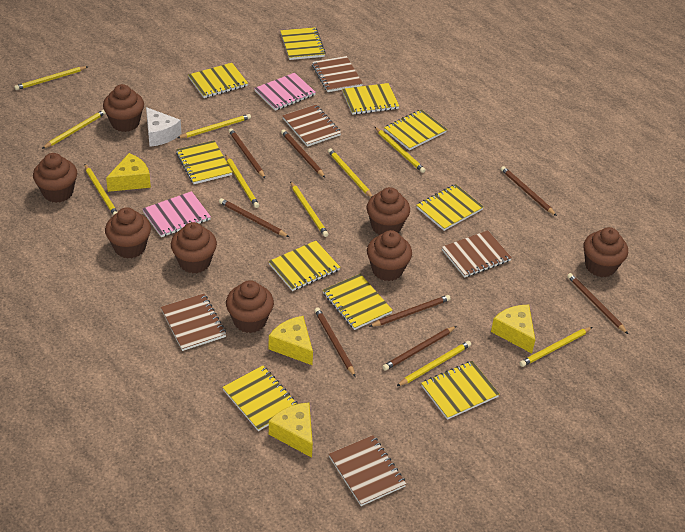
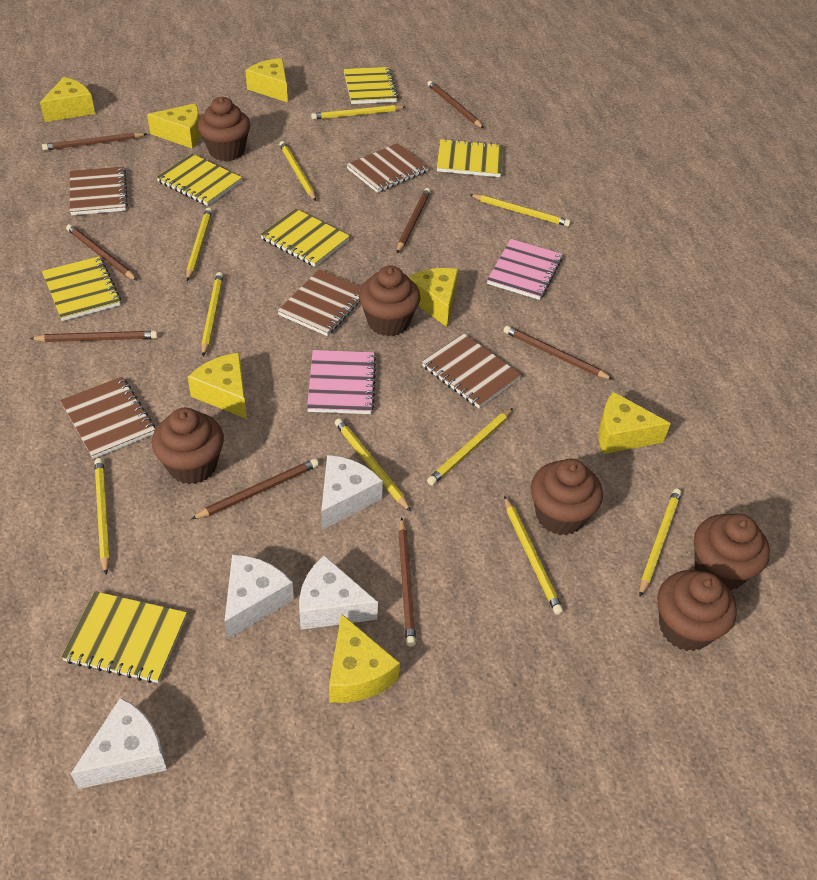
brown cupcake: 8 -> 6
white cheese: 1 -> 4
yellow cheese: 4 -> 7
yellow notebook: 10 -> 6

